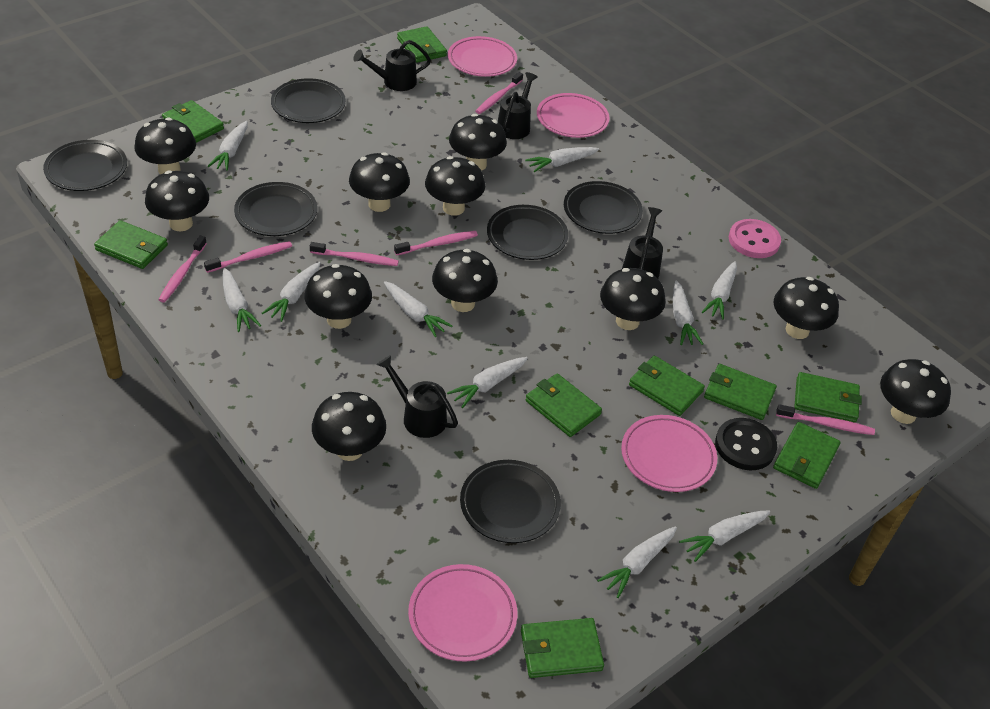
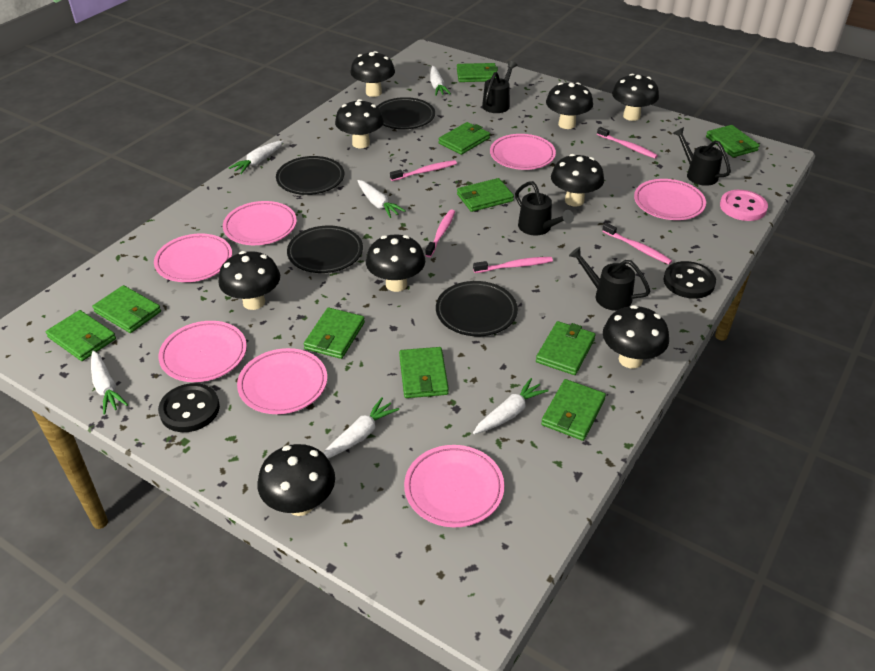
black button: 1 -> 2
black mushroom: 11 -> 9
black plate: 6 -> 4
green wallet: 9 -> 10
pink plate: 4 -> 7
pink toothbrush: 6 -> 5
white carrot: 10 -> 6

